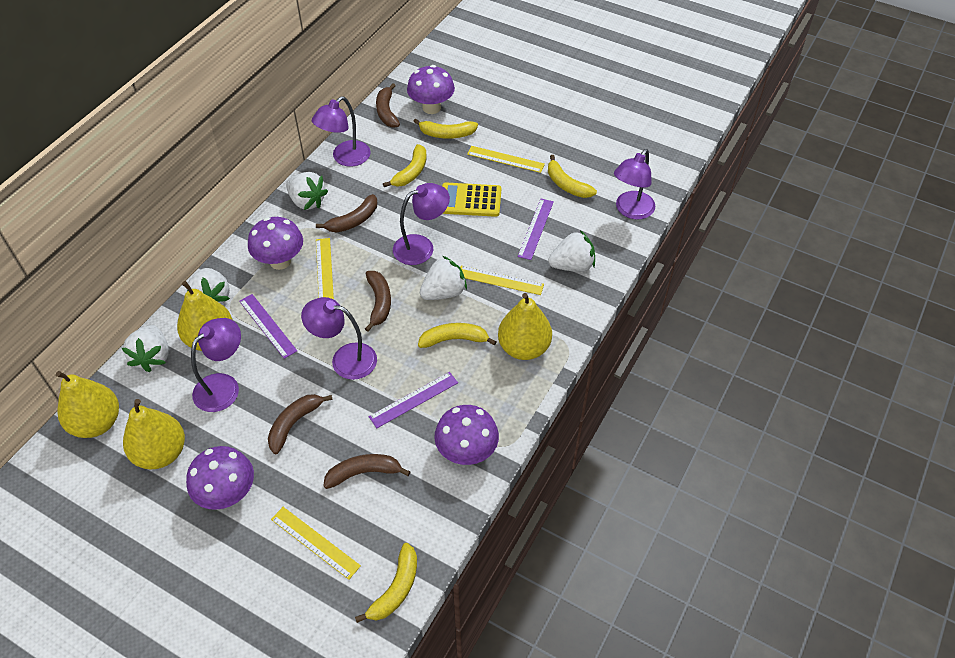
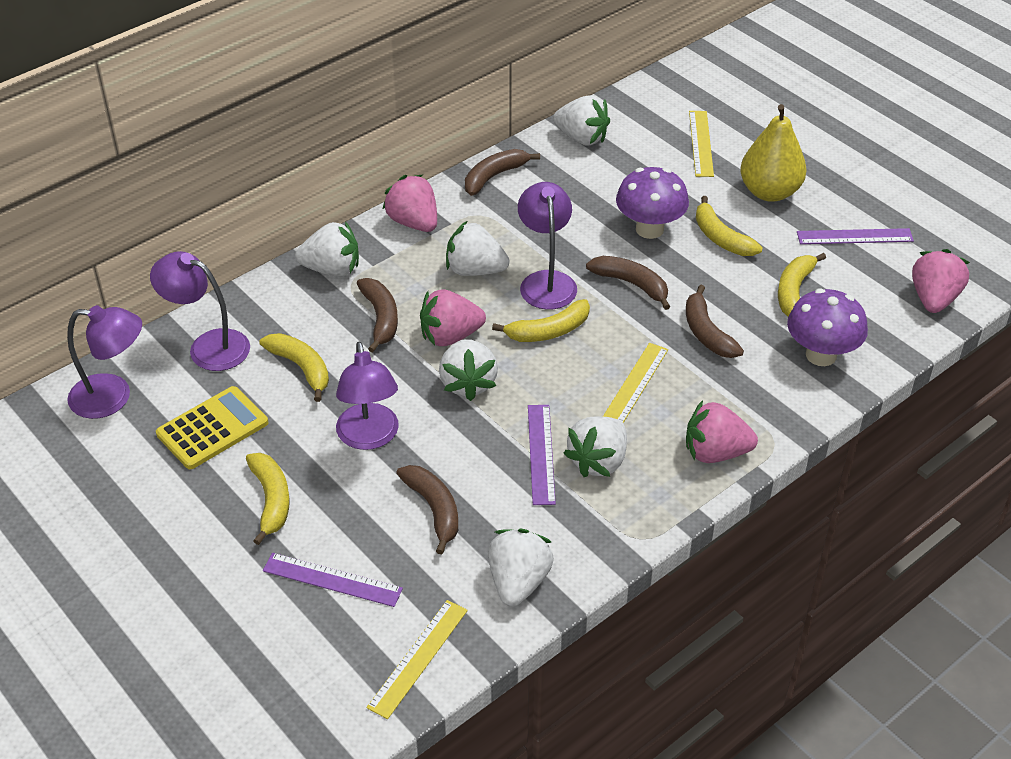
pink strawberry: 0 -> 4
purple lamp: 5 -> 4
purple mushroom: 4 -> 2
white strawberry: 5 -> 6
yellow pear: 4 -> 1
yellow ruler: 4 -> 3

